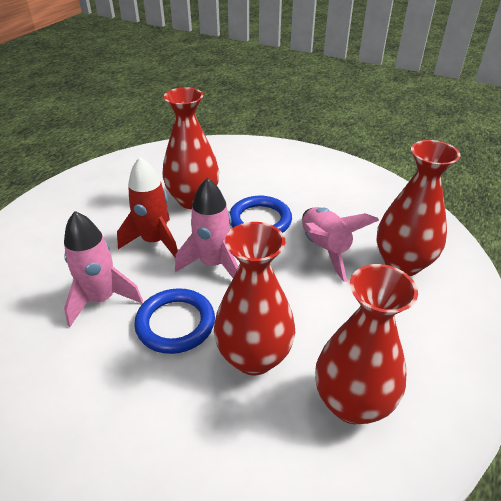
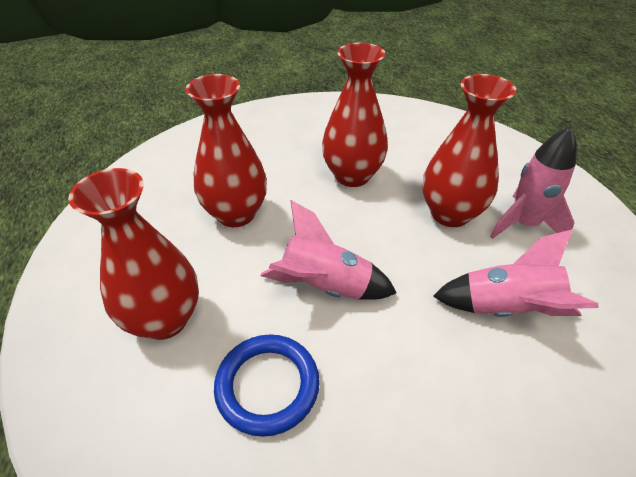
blue ring: 2 -> 1
red rocket: 1 -> 0

